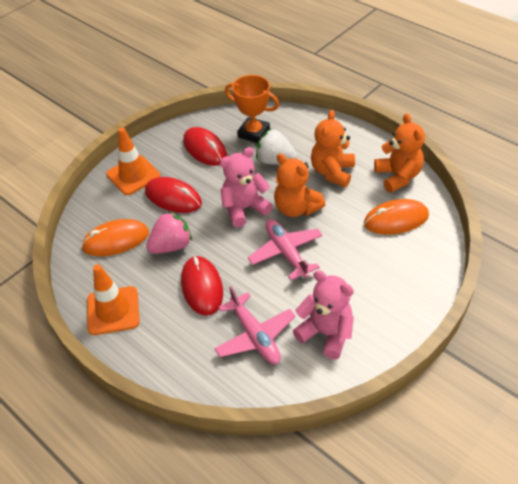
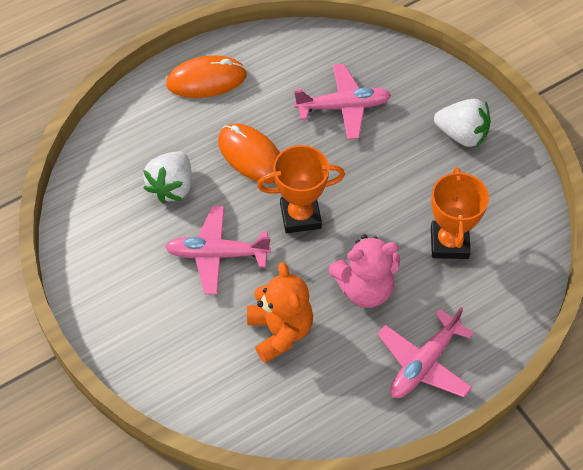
orange teddy bear: 3 -> 1
orange traffic cone: 2 -> 0
orange trophy: 1 -> 2
pink plane: 2 -> 3
pink strawberry: 1 -> 0
pink teddy bear: 2 -> 1
red mouse: 3 -> 0
white strawberry: 1 -> 2

